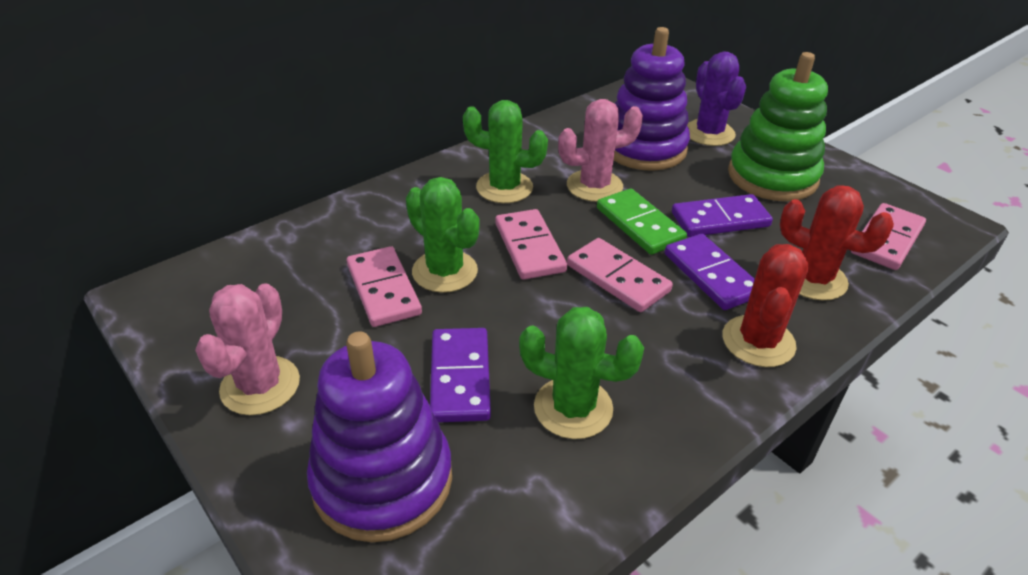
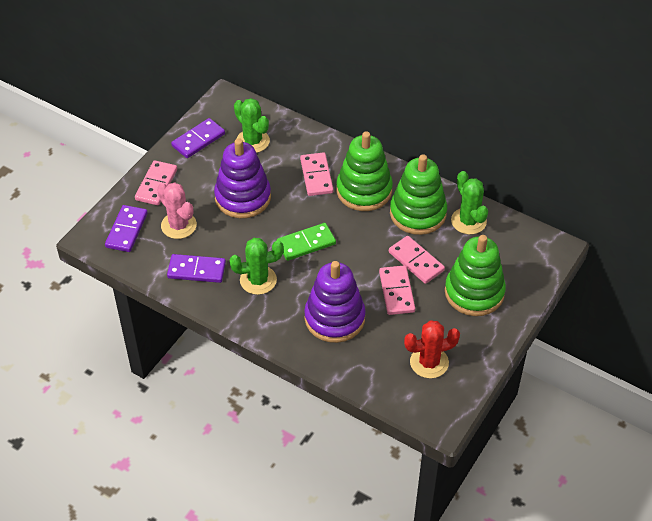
green stacking toy: 1 -> 3
pink cactus: 2 -> 1
purple cactus: 1 -> 0
red cactus: 2 -> 1

